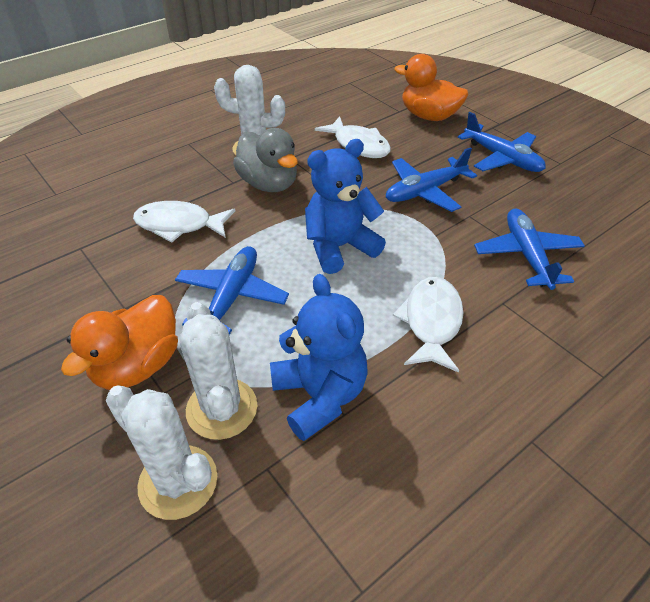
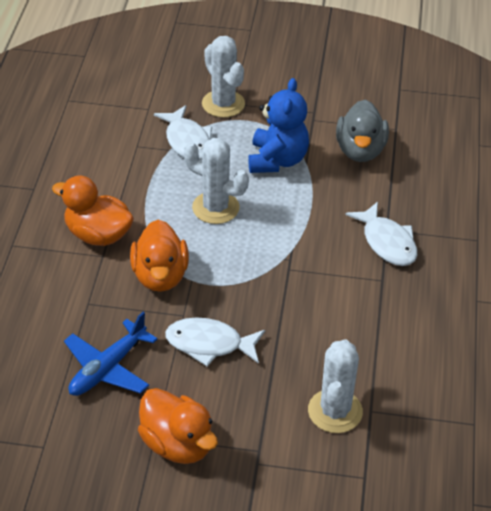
blue plane: 4 -> 1
blue teddy bear: 2 -> 1
orange duck: 2 -> 3

